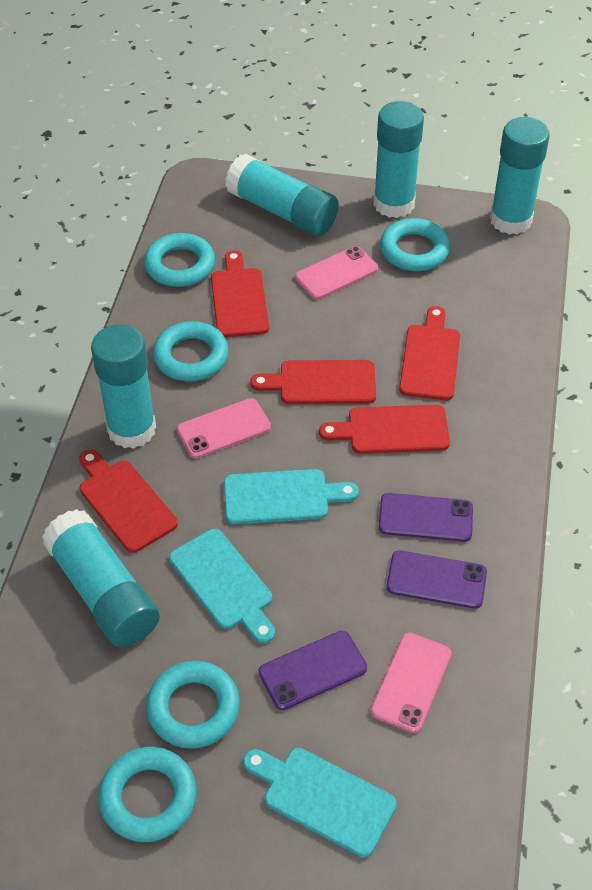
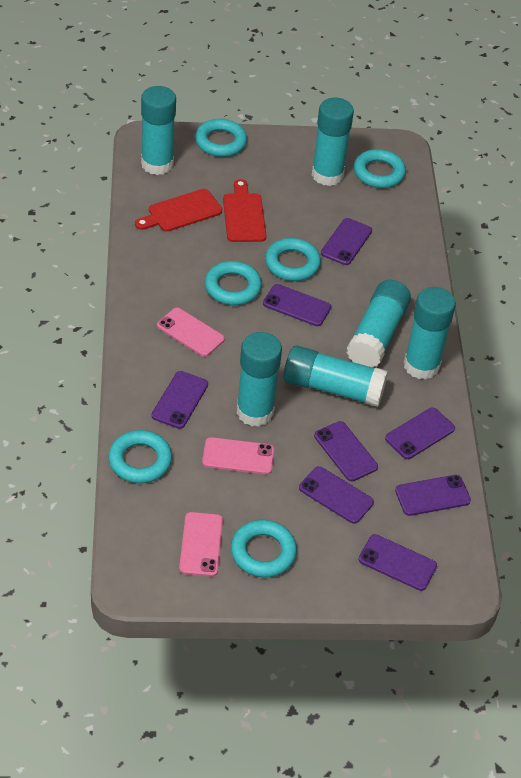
purple phone: 3 -> 8
red cutting board: 5 -> 2
turquoise cutting board: 3 -> 0
turquoise glue stick: 5 -> 6
turquoise ring: 5 -> 6

